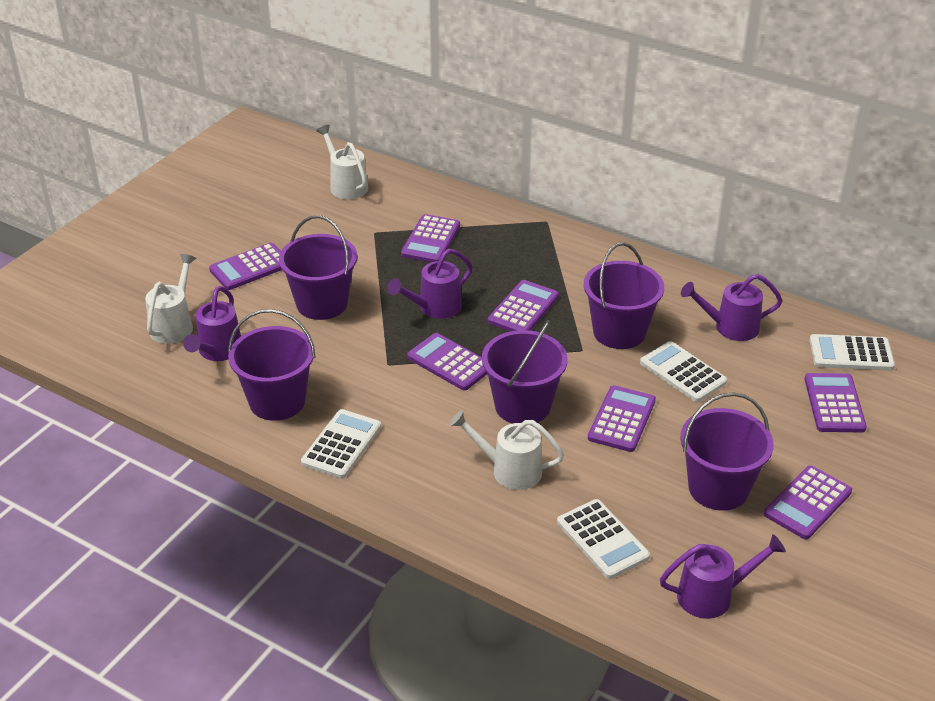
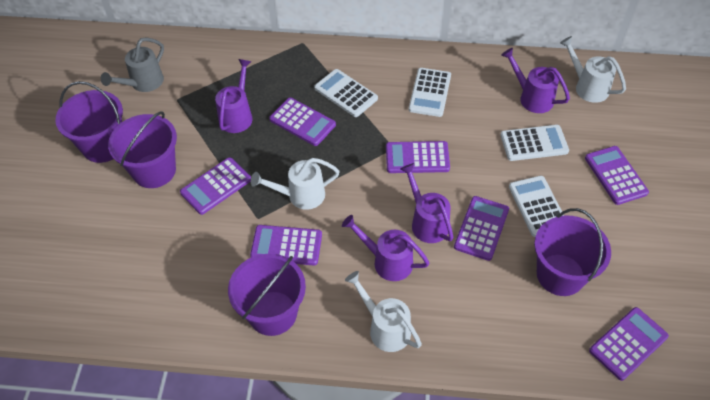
grey watering can: 0 -> 1
purple bucket: 5 -> 4

